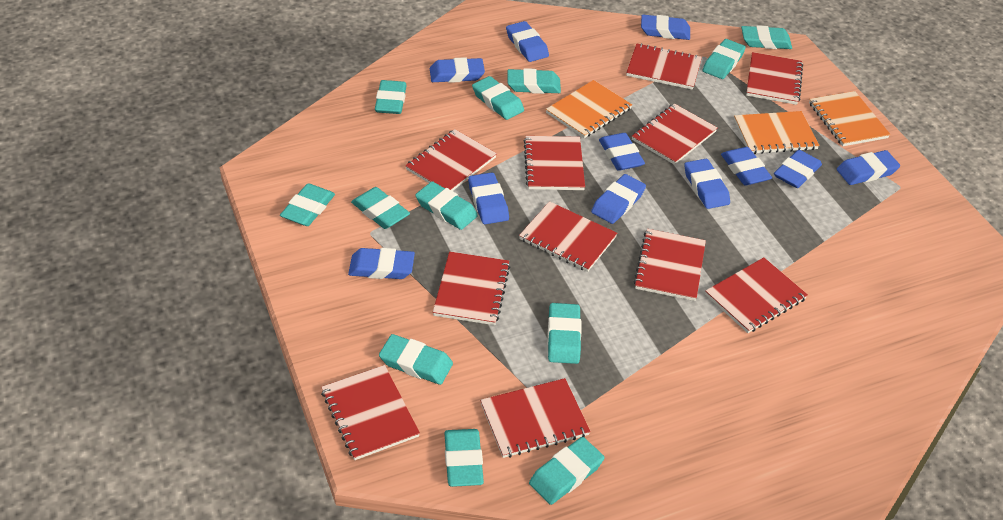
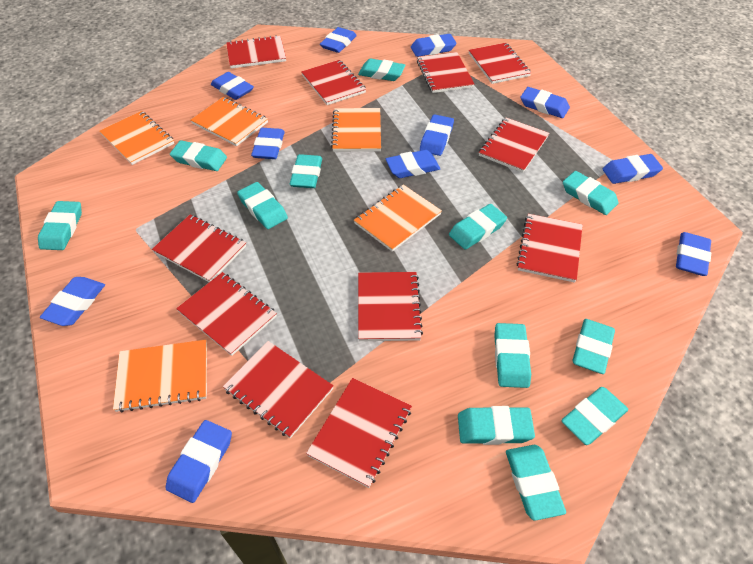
orange notebook: 3 -> 5

